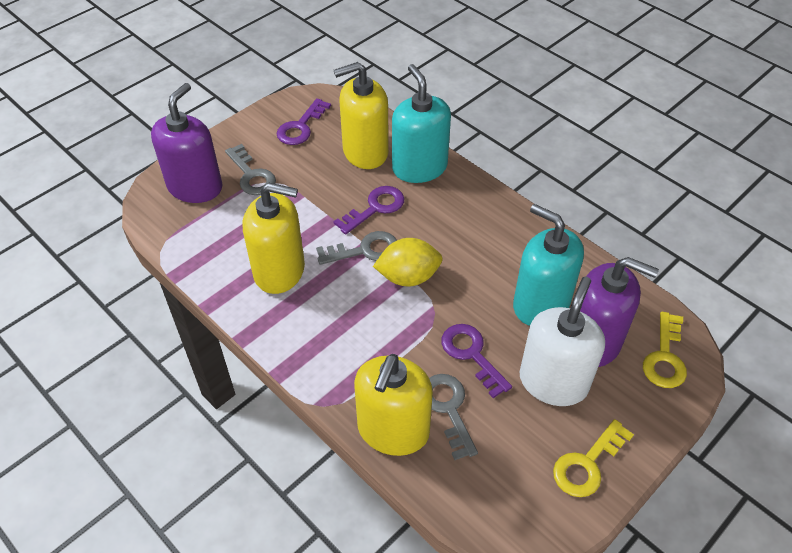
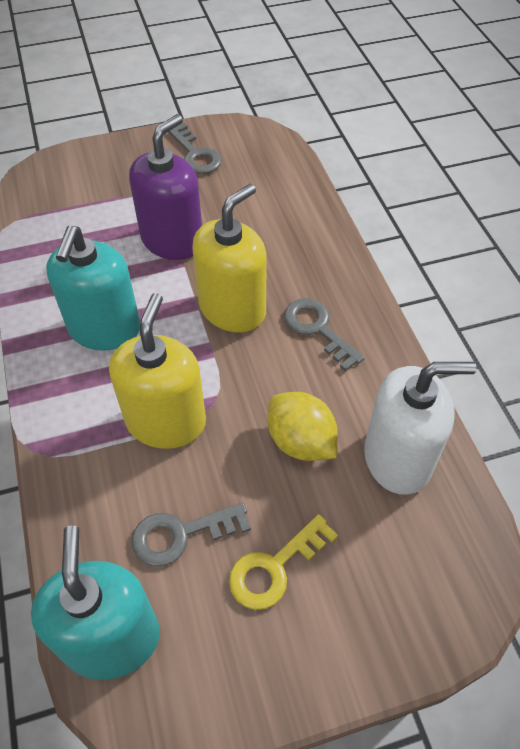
purple key: 3 -> 0
purple soap dispenser: 2 -> 1
yellow key: 2 -> 1
yellow soap dispenser: 3 -> 2

